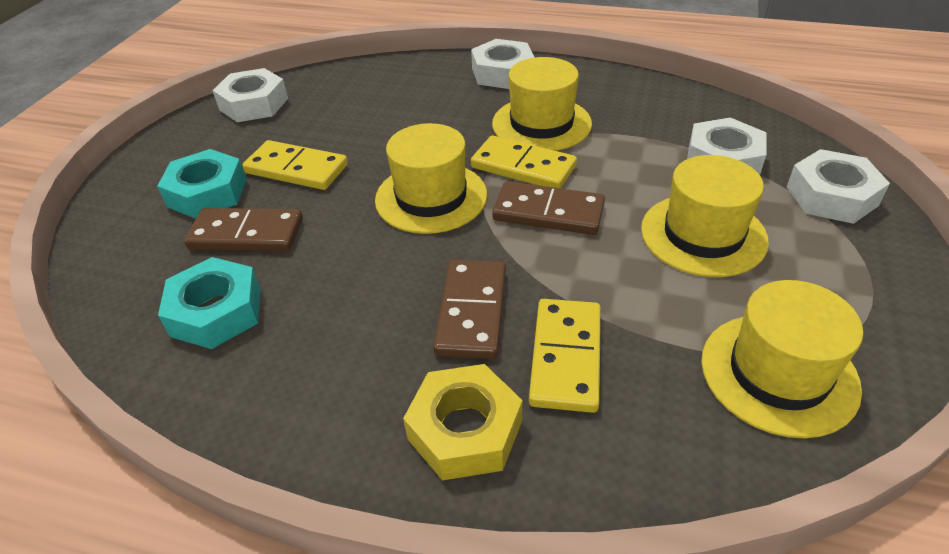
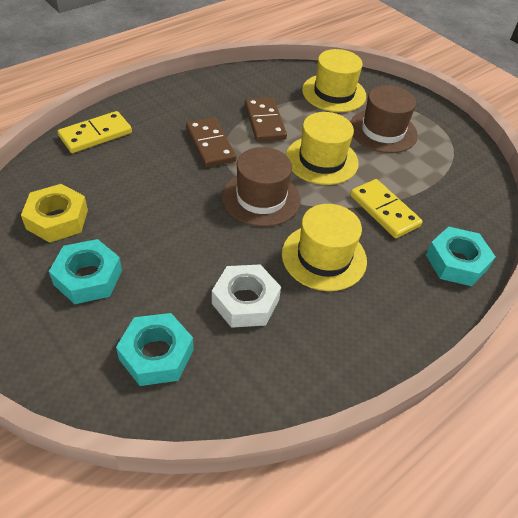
brown domino: 3 -> 2
brown hat: 0 -> 2
turquoise nut: 2 -> 3
white nut: 4 -> 1
yellow domino: 3 -> 2
yellow hat: 4 -> 3

